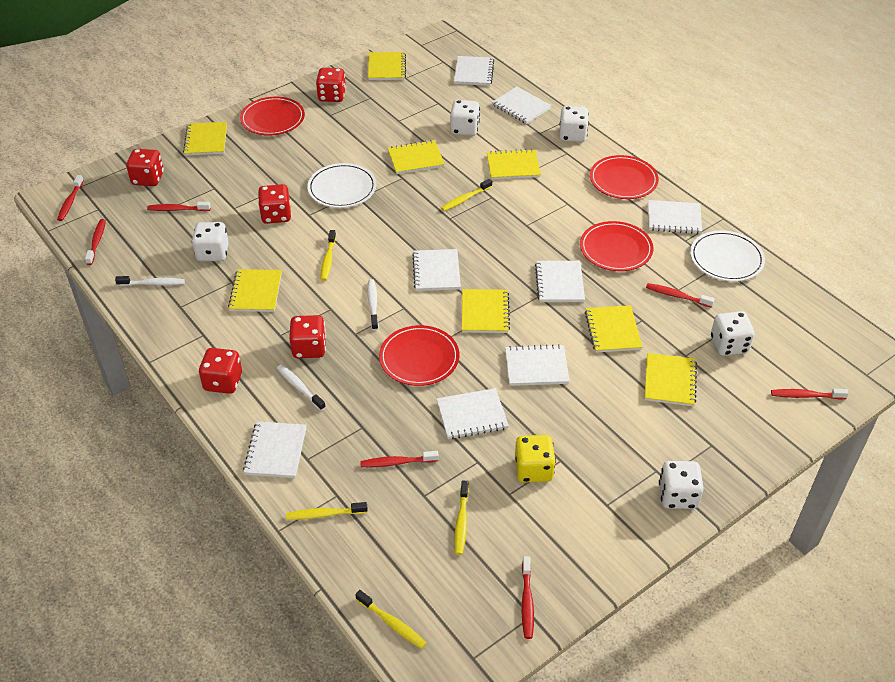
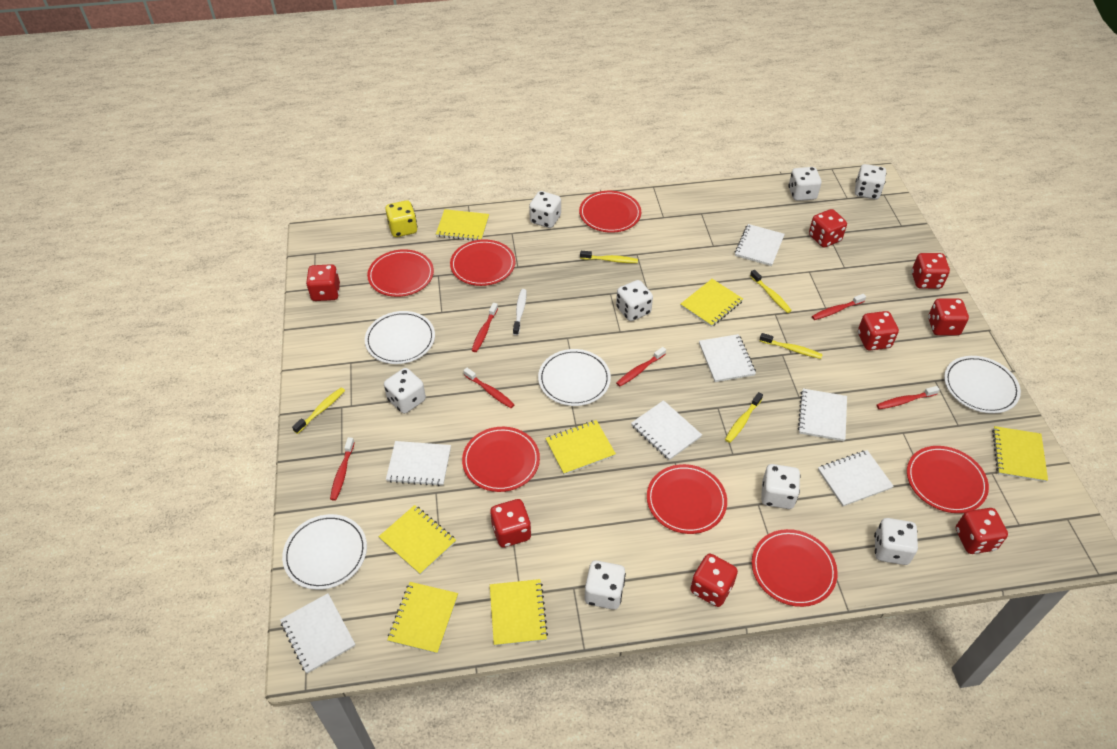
red dice: 5 -> 8
red plate: 4 -> 7
red toothbrush: 7 -> 6
white dice: 5 -> 8
white notebook: 8 -> 7
white plate: 2 -> 4
white toothbrush: 3 -> 1
yellow notebook: 8 -> 7

